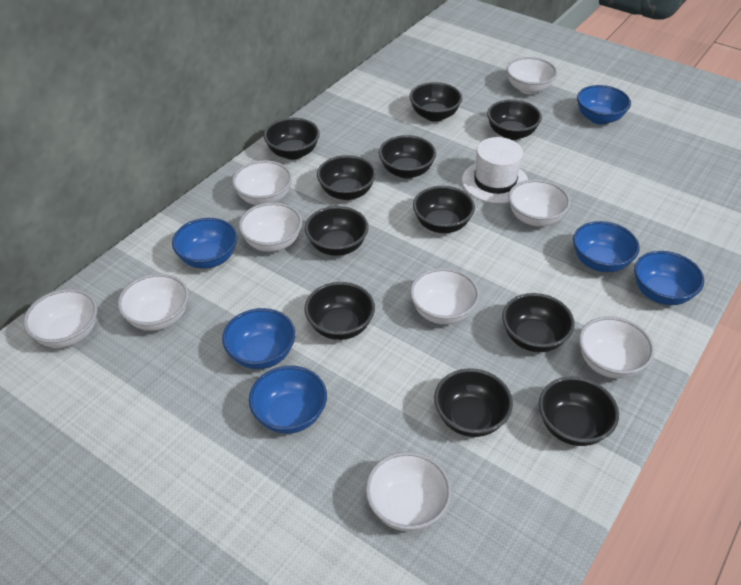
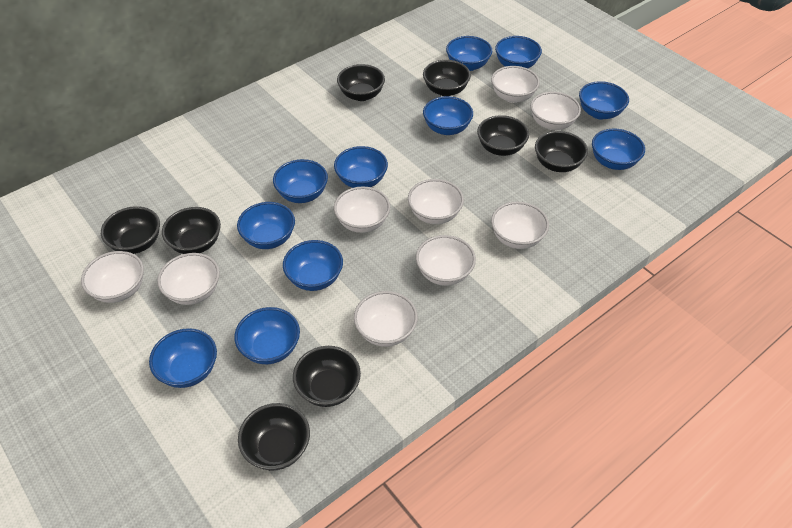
black bowl: 11 -> 8
blue bowl: 6 -> 11
white hat: 1 -> 0

